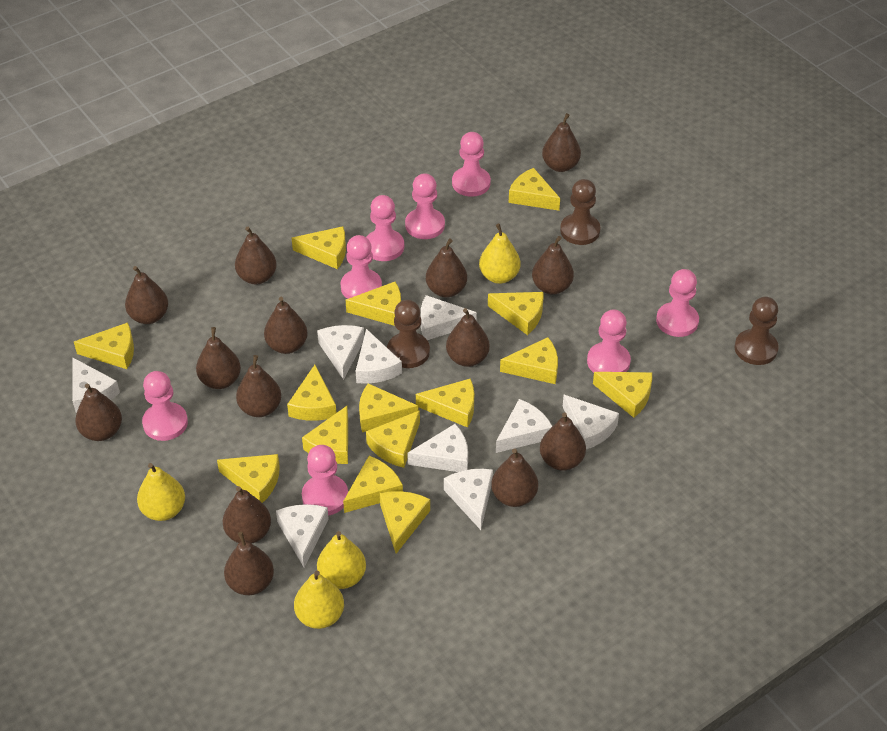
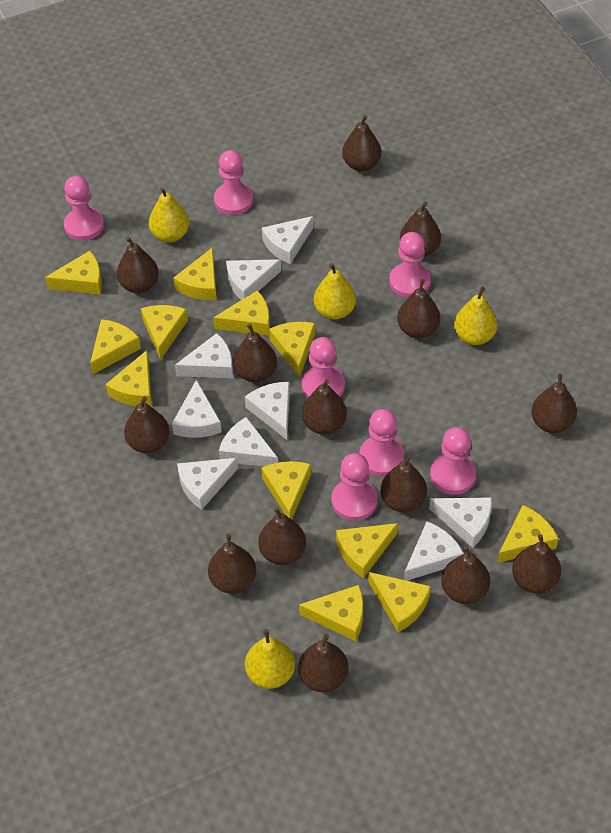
brown pawn: 3 -> 0
pink pawn: 8 -> 7
yellow cheese: 15 -> 12

